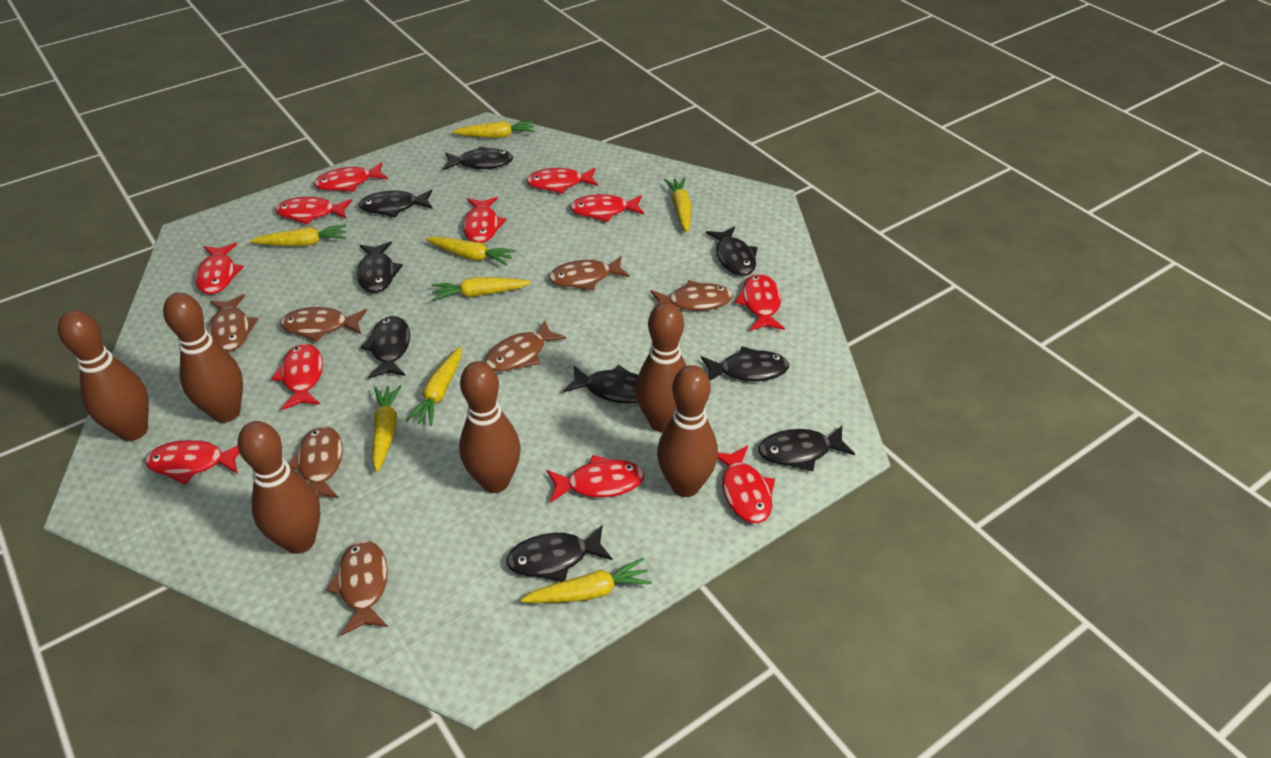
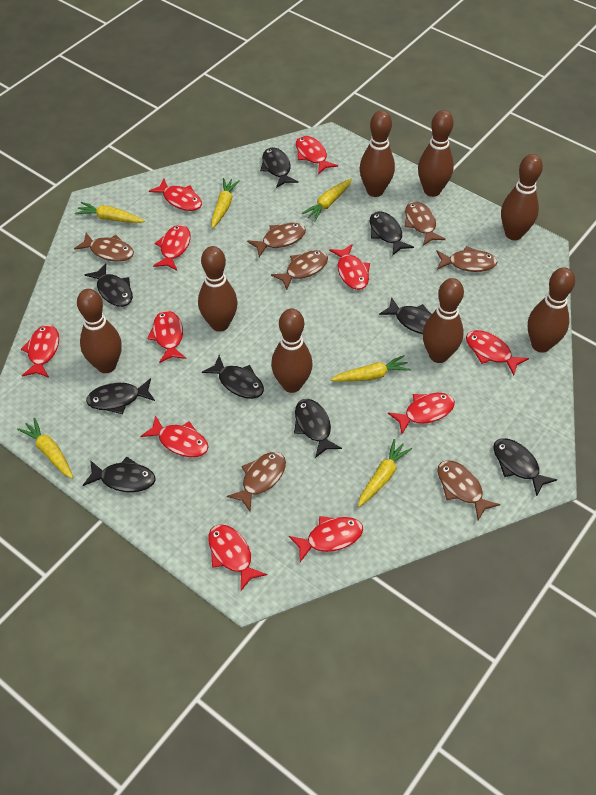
brown bowling pin: 6 -> 8
yellow carrot: 8 -> 6

